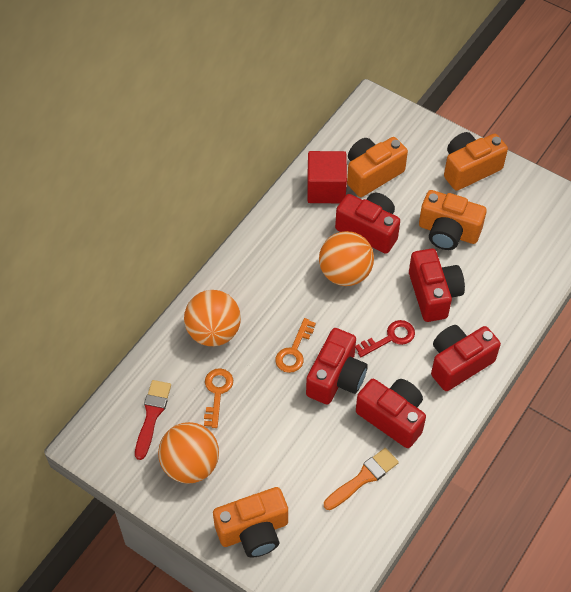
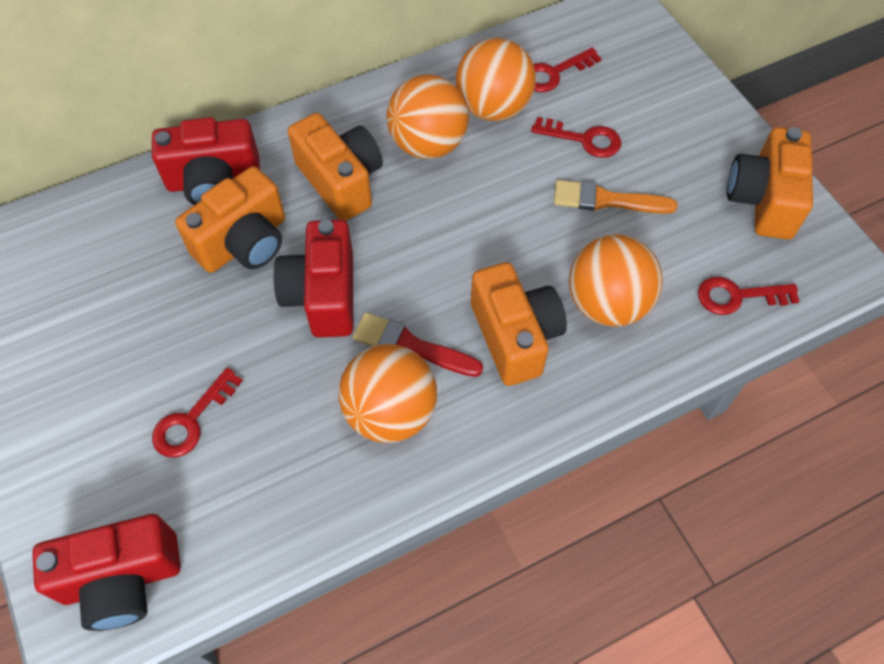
orange ball: 3 -> 4
orange key: 2 -> 0
red camera: 5 -> 3
red cube: 1 -> 0
red key: 1 -> 4

